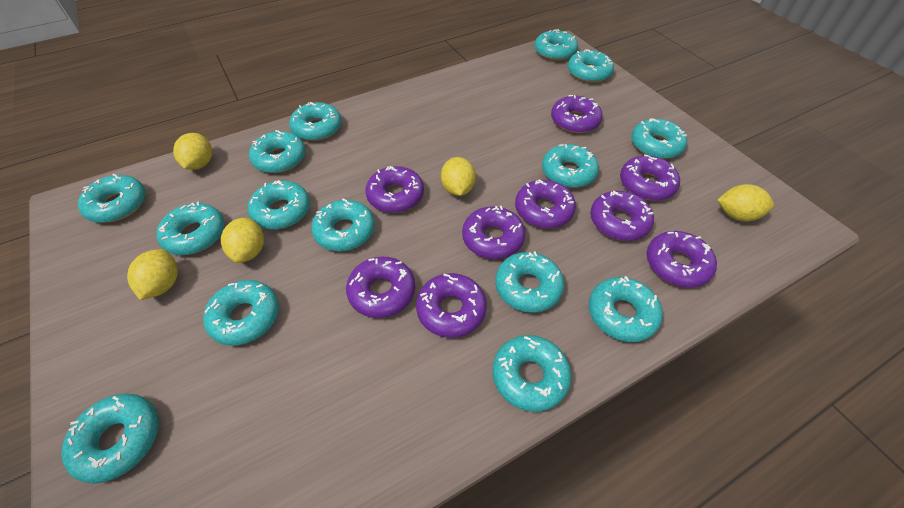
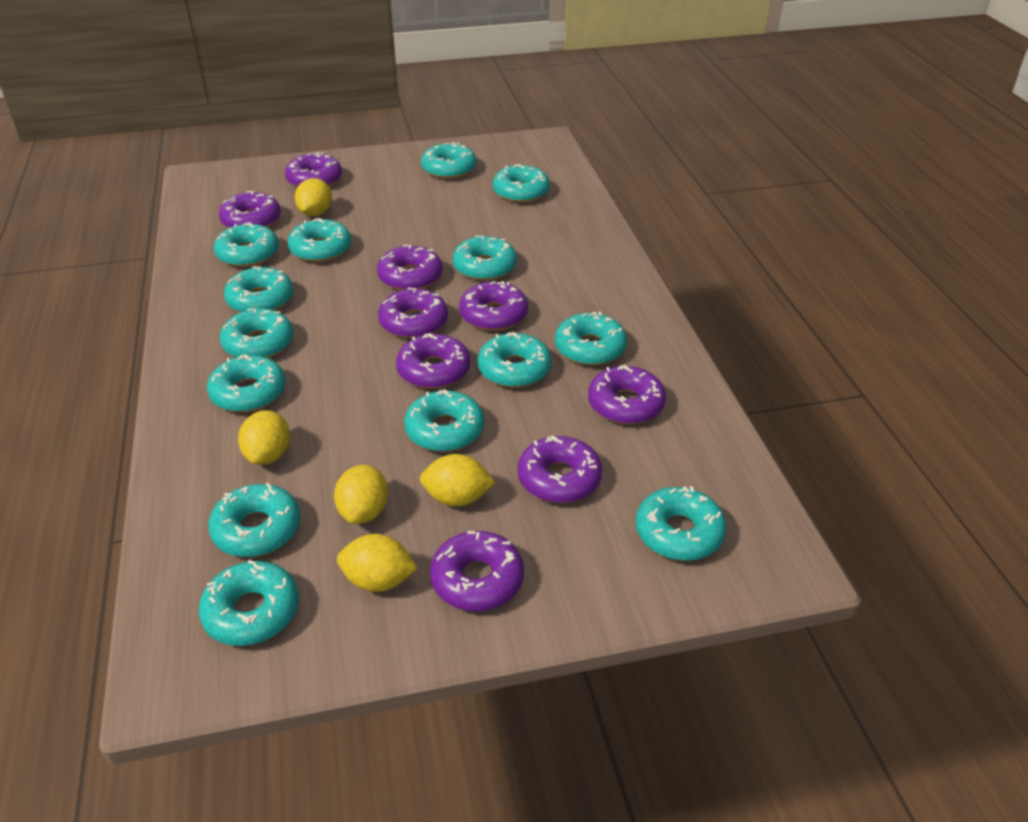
turquoise donut: 15 -> 14

